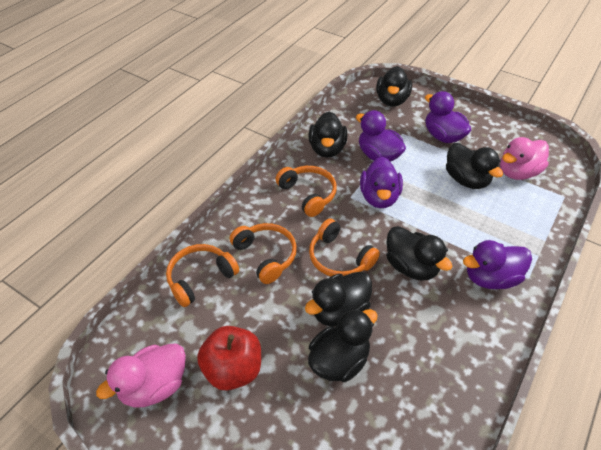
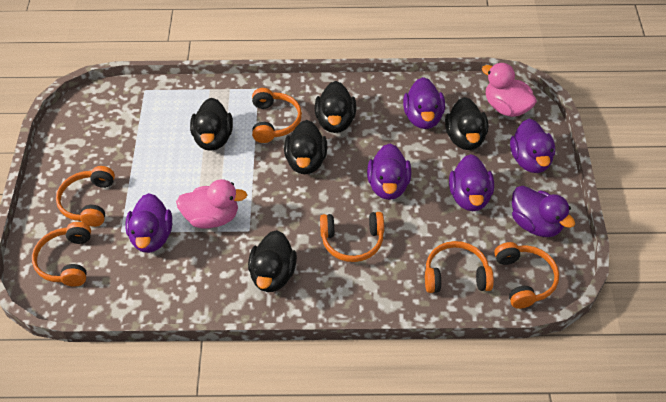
black duck: 6 -> 5
orange headphones: 4 -> 6
purple duck: 4 -> 6
red apple: 1 -> 0

